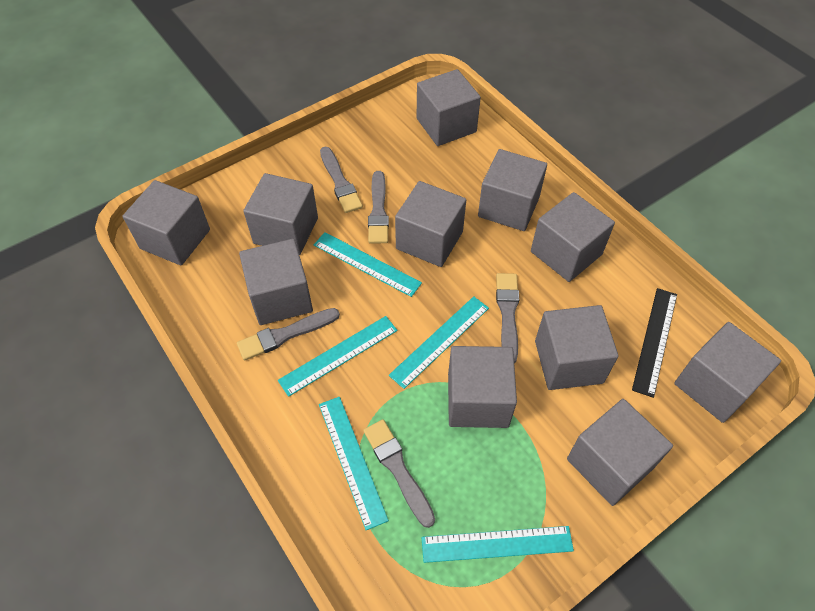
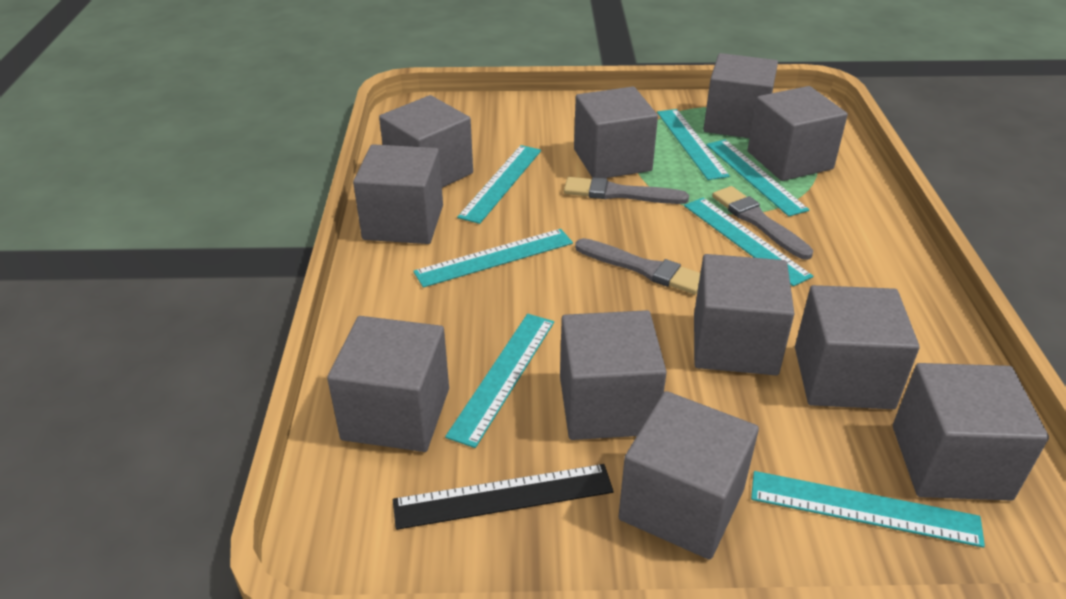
grey brush: 5 -> 3
turquoise ruler: 5 -> 7

